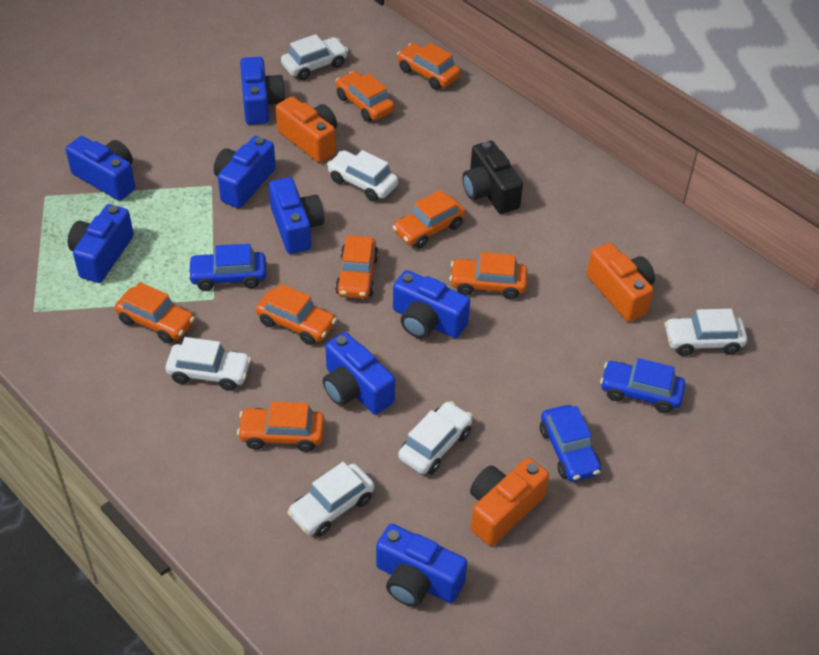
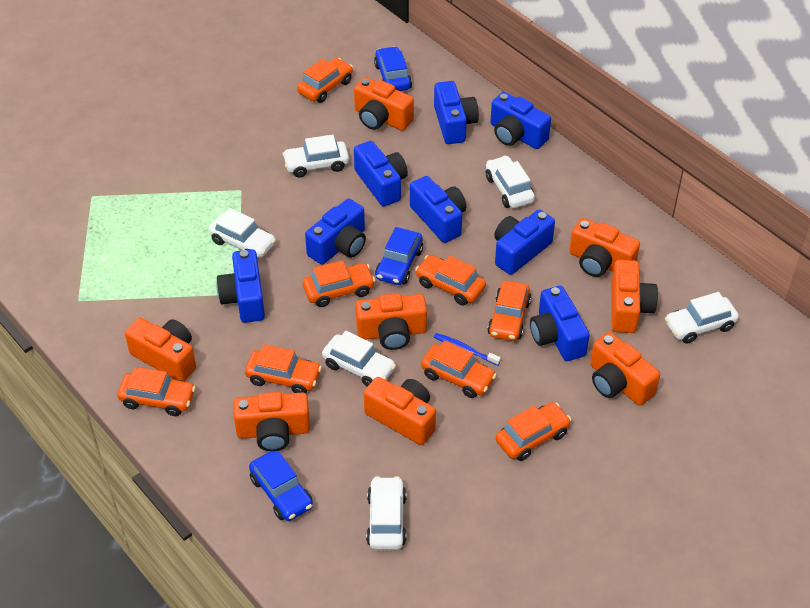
black camera: 1 -> 0
blue toothbrush: 0 -> 1
orange camera: 3 -> 8

